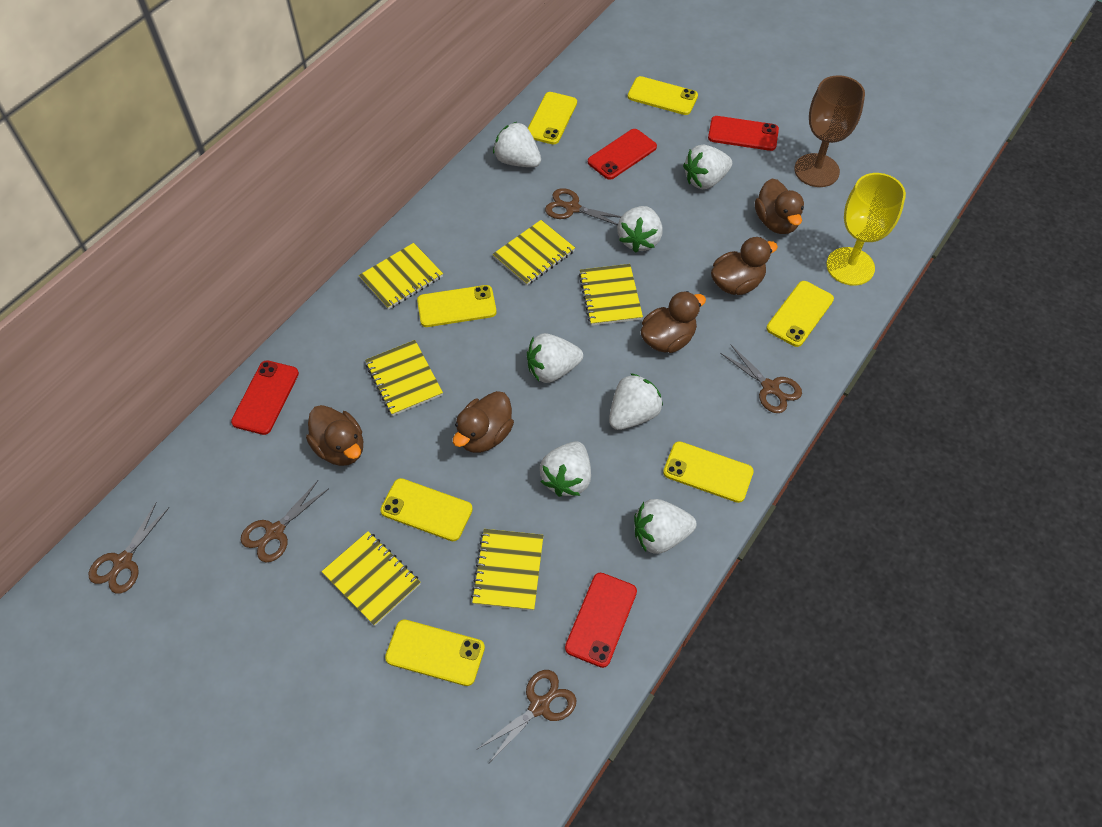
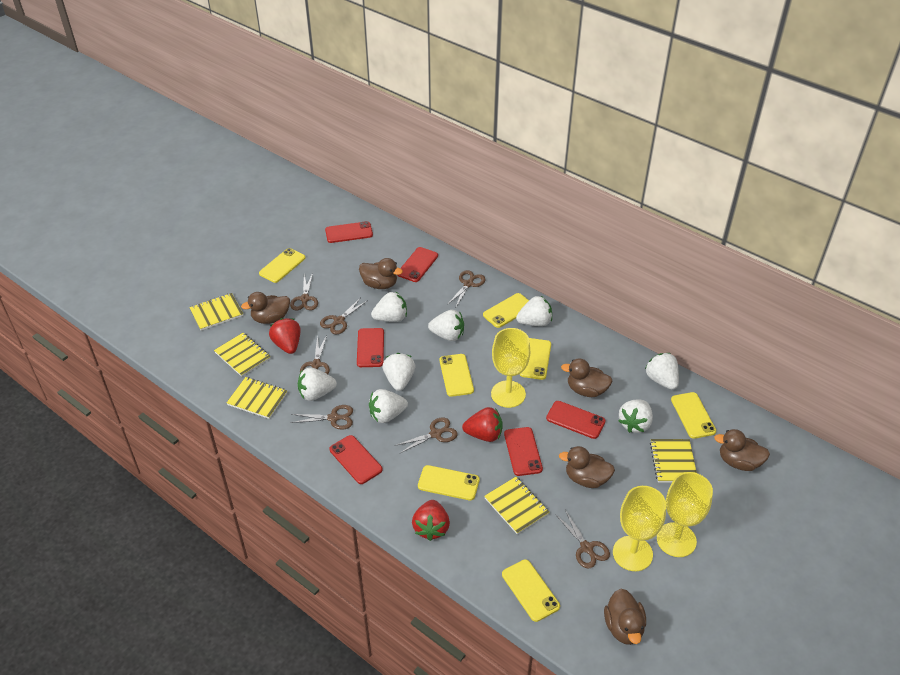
brown duck: 5 -> 6
brown goblet: 1 -> 0
brown scissors: 5 -> 7
red phone: 4 -> 6
red strawberry: 0 -> 3
white strawberry: 7 -> 8
yellow goblet: 1 -> 3
yellow notebook: 6 -> 5

